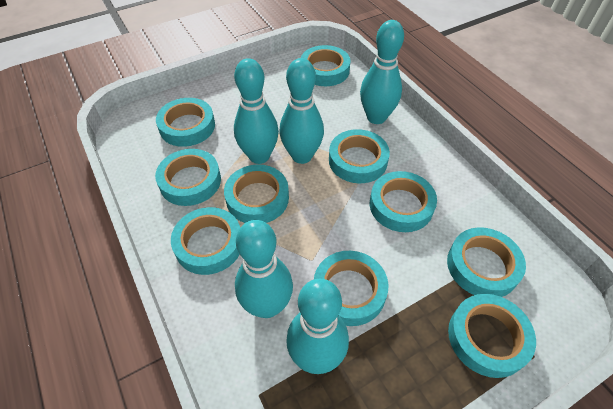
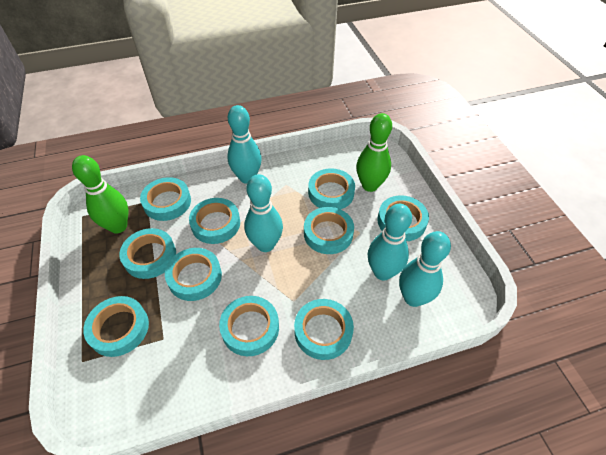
green bowling pin: 0 -> 2
turquoise bowling pin: 5 -> 4

